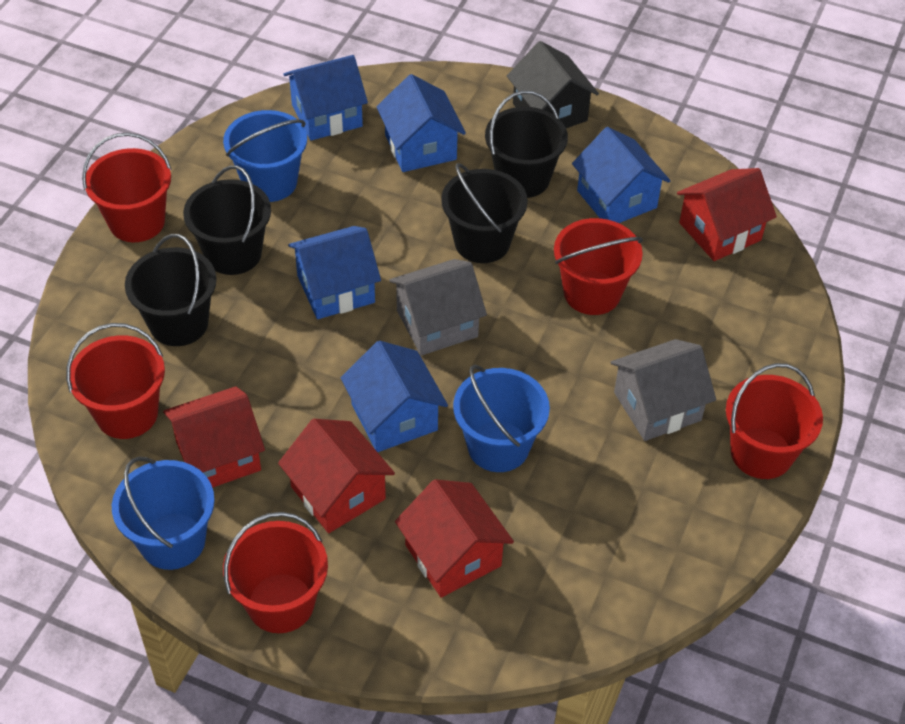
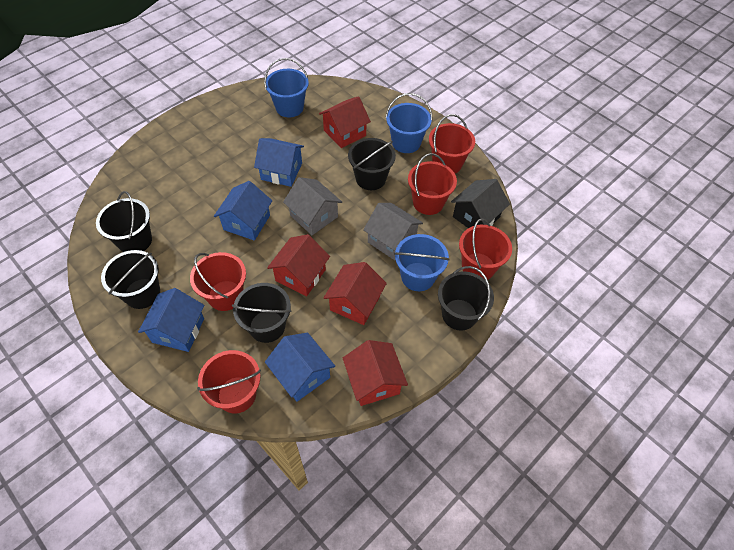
black bucket: 4 -> 5
blue house: 5 -> 4

